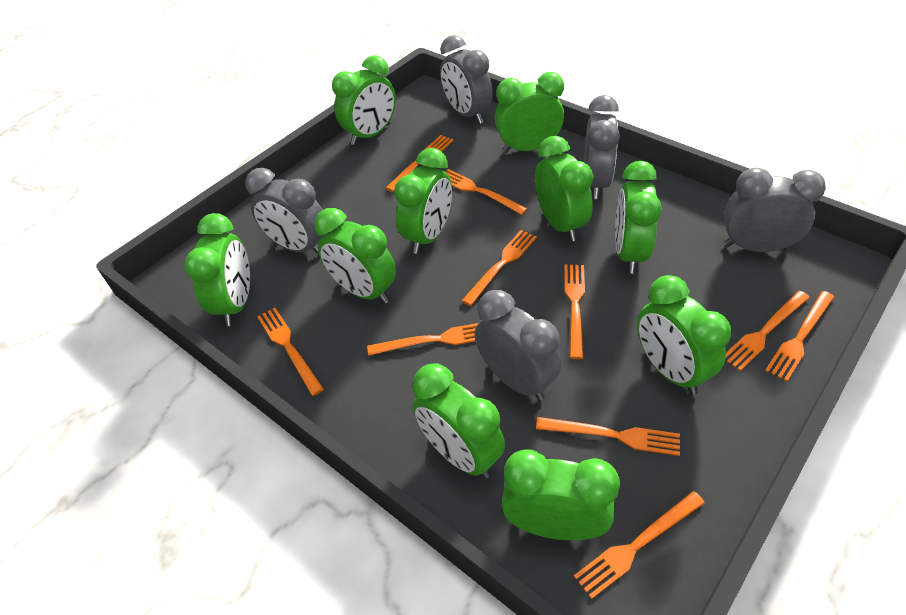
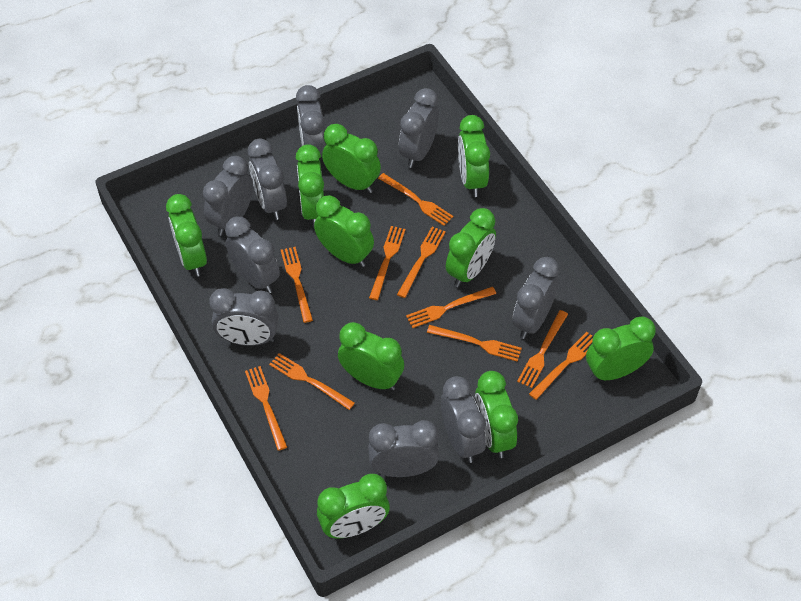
grey clock: 5 -> 9

